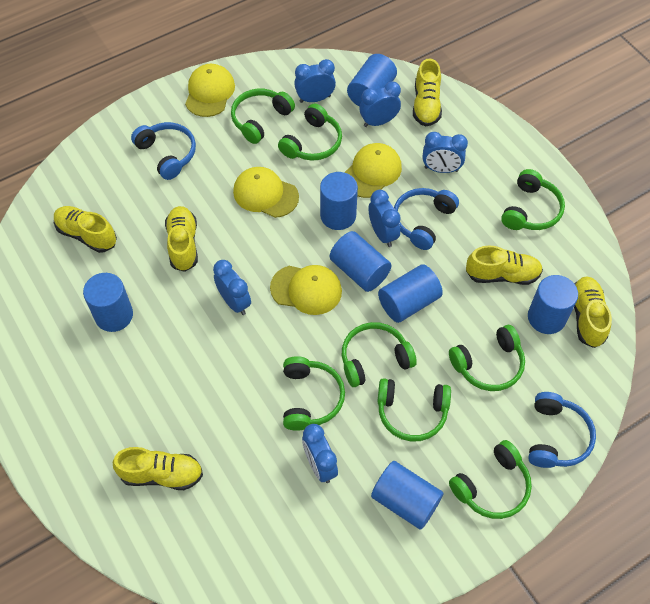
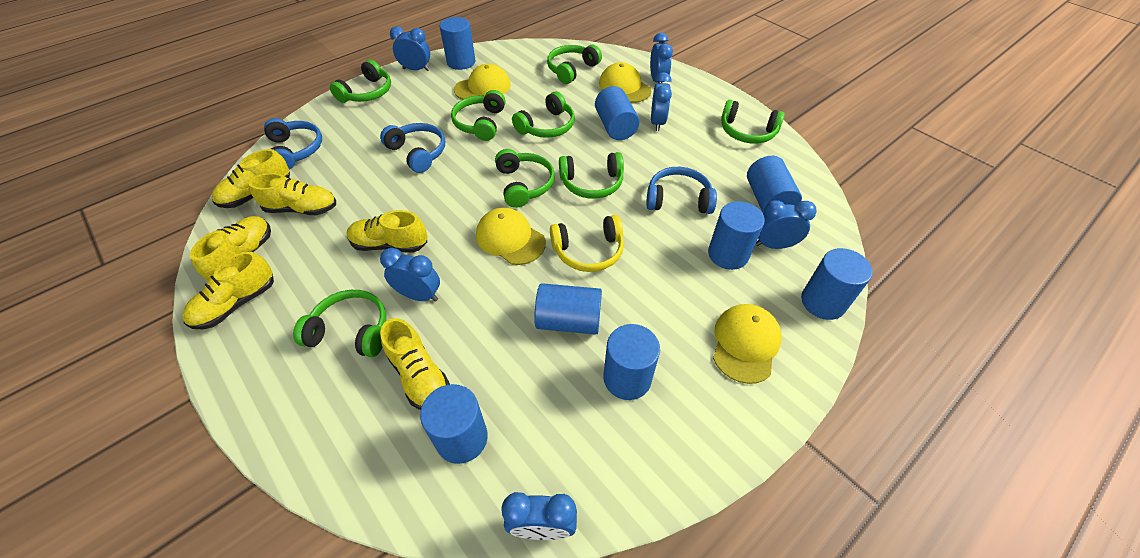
blue cylinder: 7 -> 8
yellow headphones: 0 -> 1

